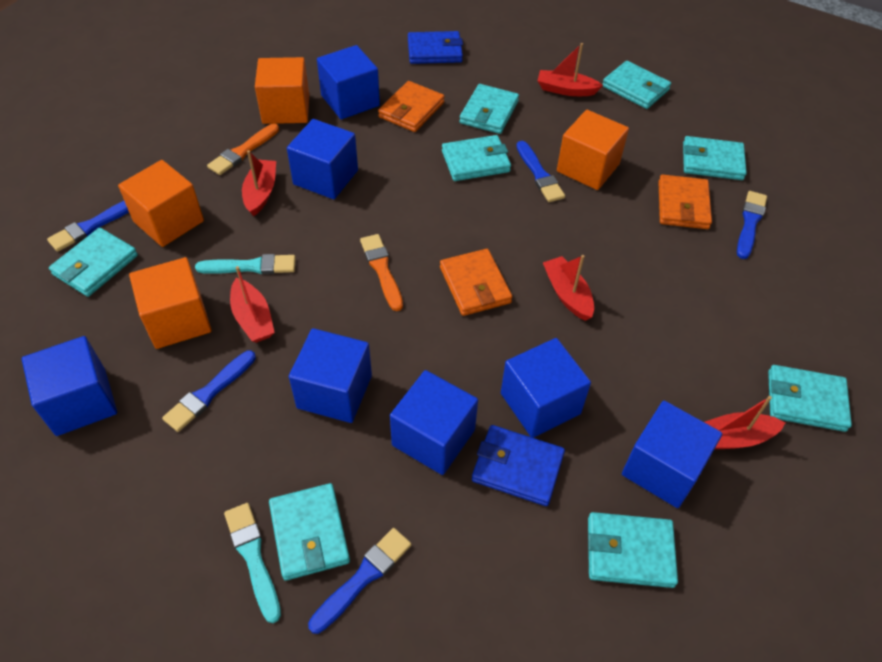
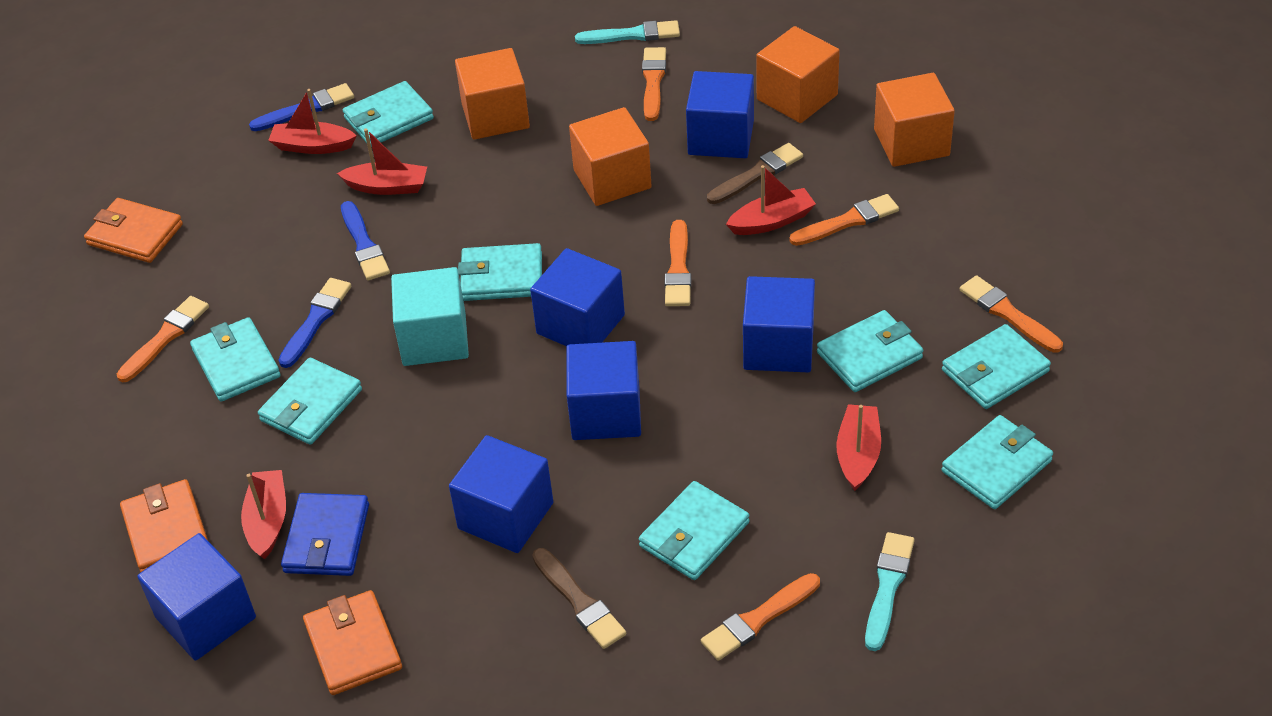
blue brush: 5 -> 3
blue cube: 7 -> 6
blue wallet: 2 -> 1
brown brush: 0 -> 2
orange brush: 2 -> 6
turquoise cube: 0 -> 1

